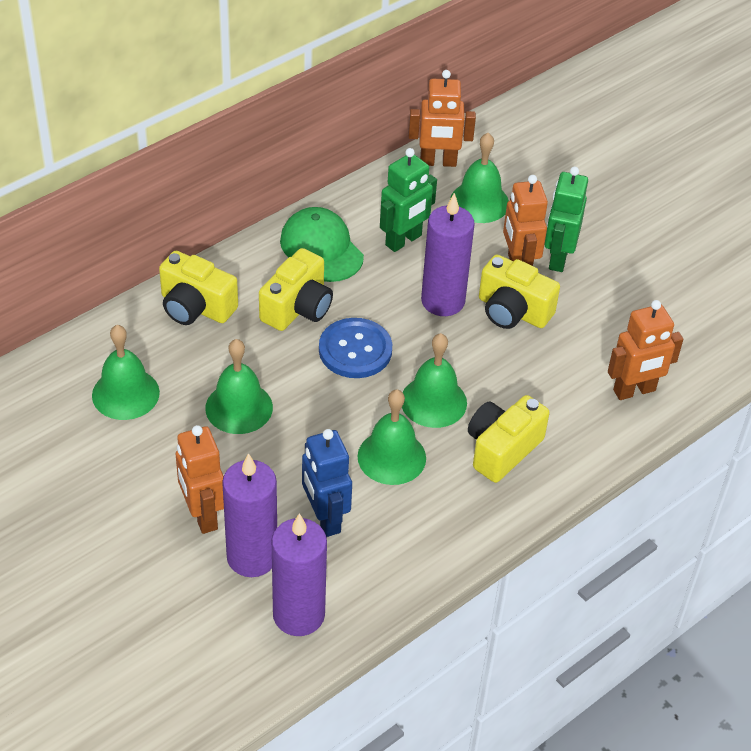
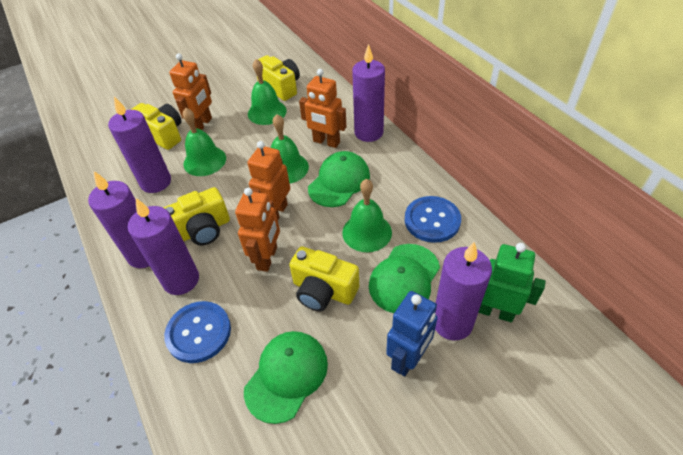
blue button: 1 -> 2
green bell: 5 -> 4
green cap: 1 -> 3
green robot: 2 -> 1
purple candle: 3 -> 5

